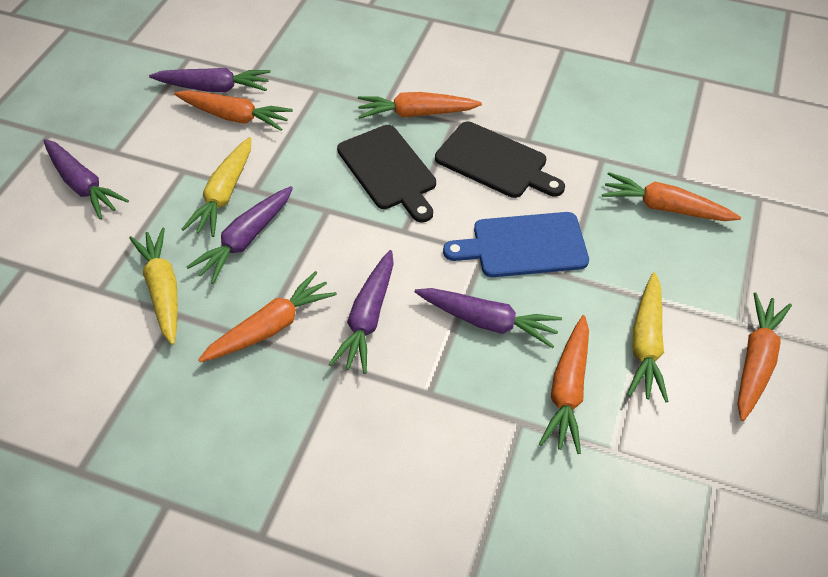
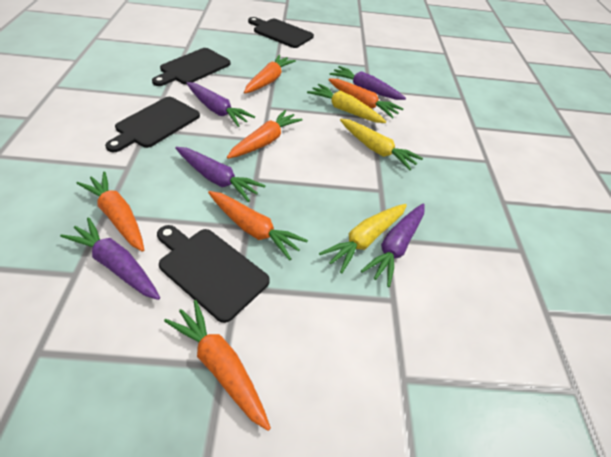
black cutting board: 2 -> 4
blue cutting board: 1 -> 0

